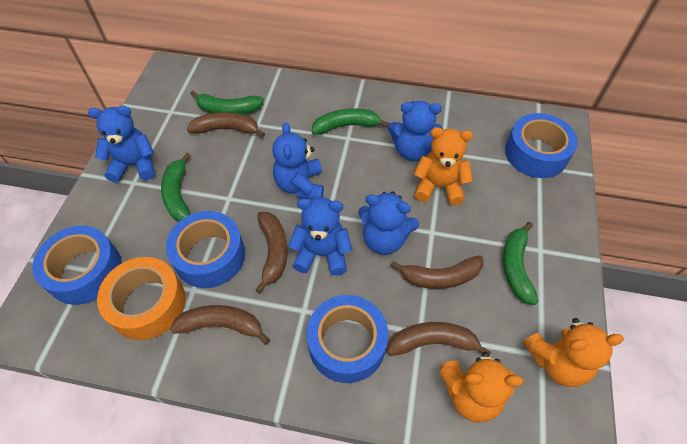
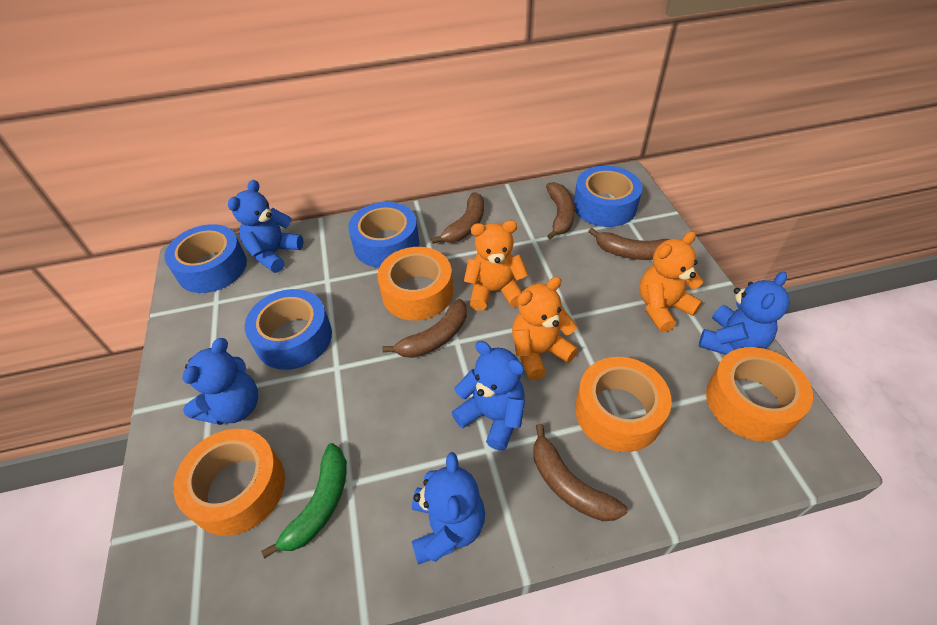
green banana: 4 -> 1
orange tape: 1 -> 4

